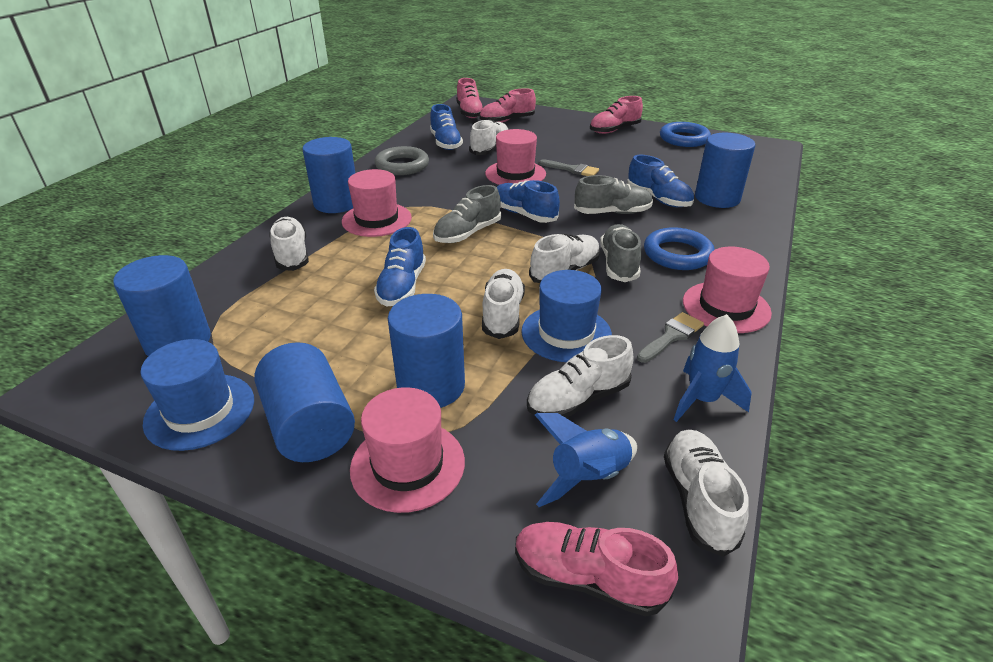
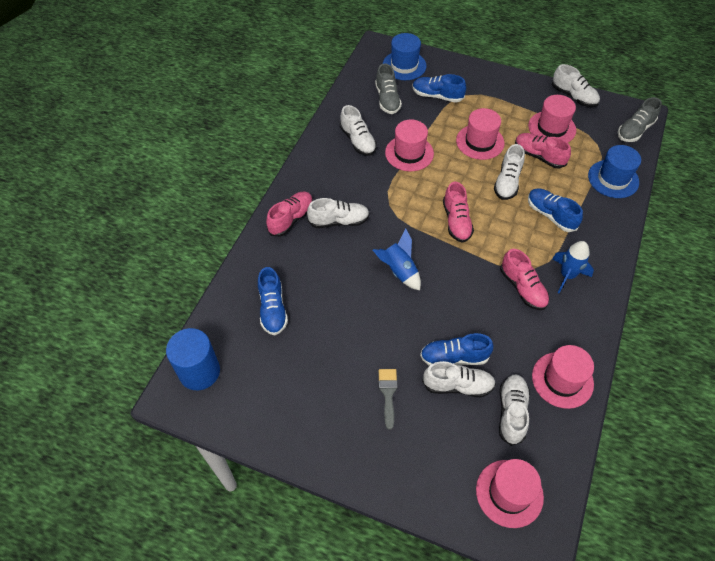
blue cylinder: 5 -> 1
blue ring: 2 -> 0
grey brush: 2 -> 1
grey ring: 1 -> 0
grey shoe: 3 -> 2
pink hat: 4 -> 5

